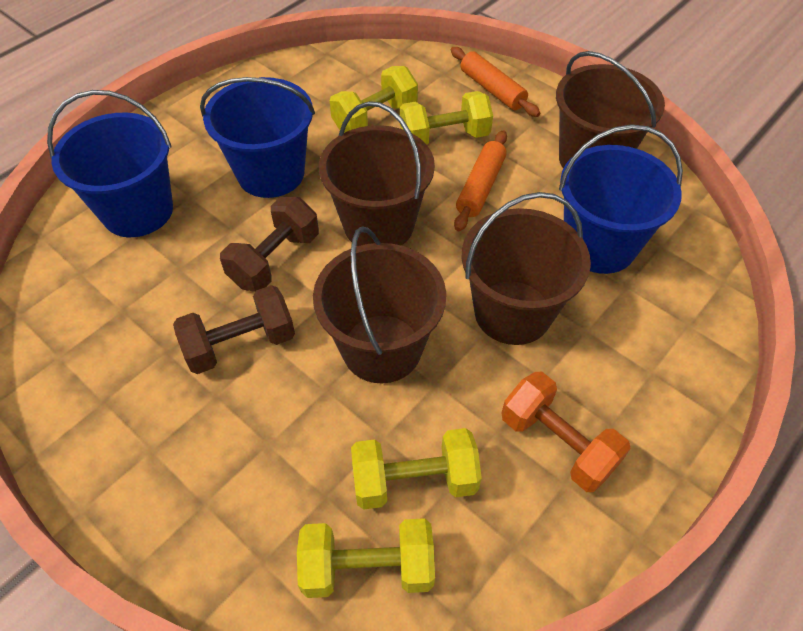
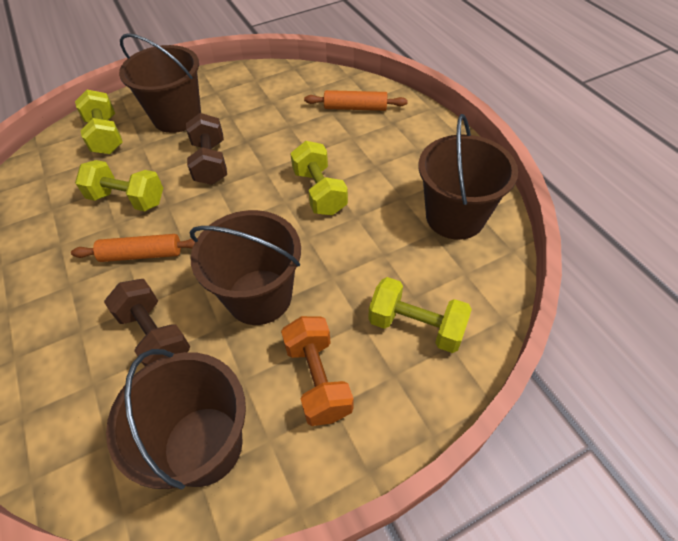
blue bucket: 3 -> 0

